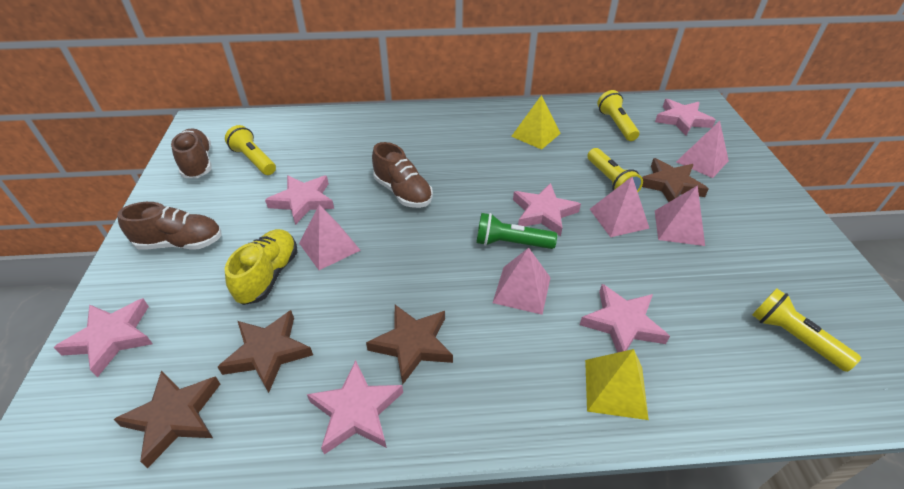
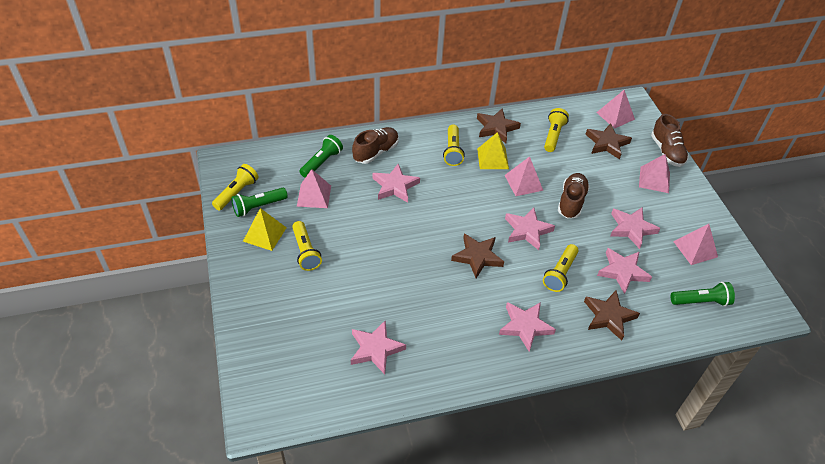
green flashlight: 1 -> 3
yellow flashlight: 4 -> 5
yellow shoe: 1 -> 0

